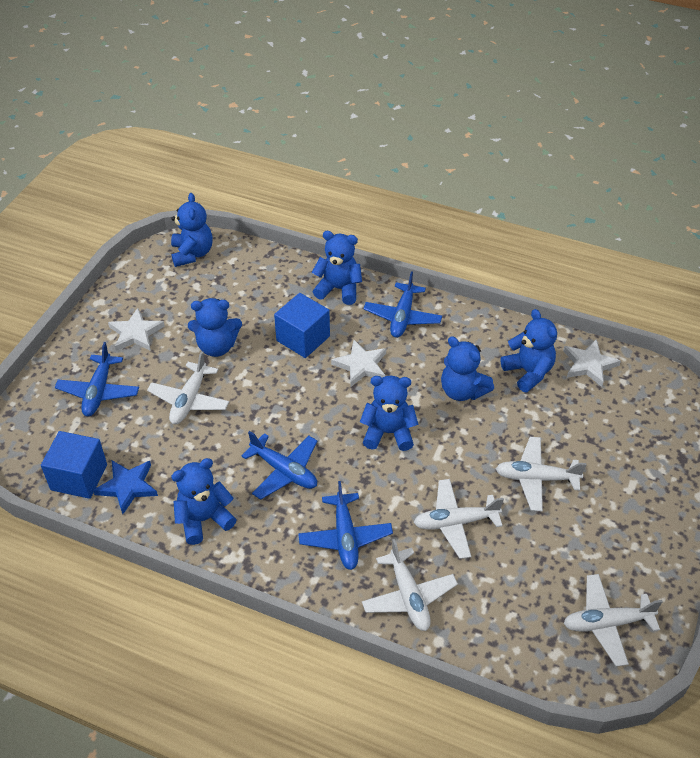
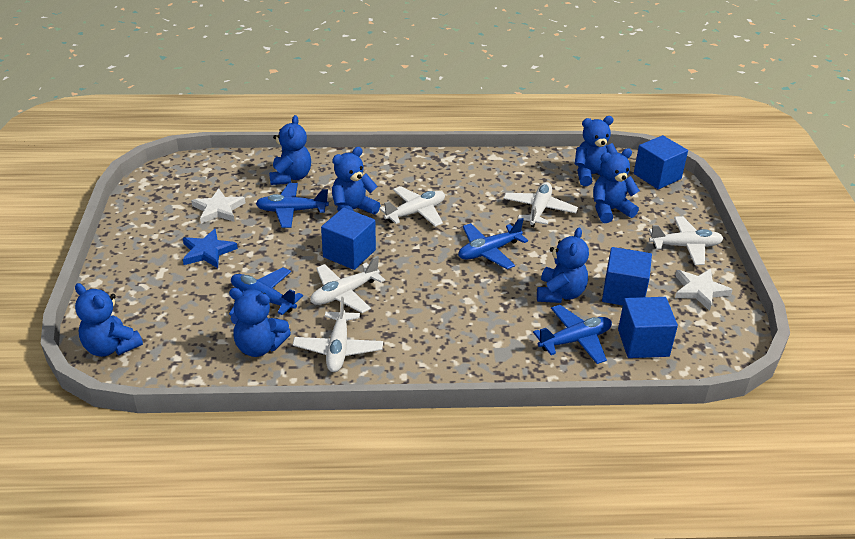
blue cube: 2 -> 4
white star: 3 -> 2

